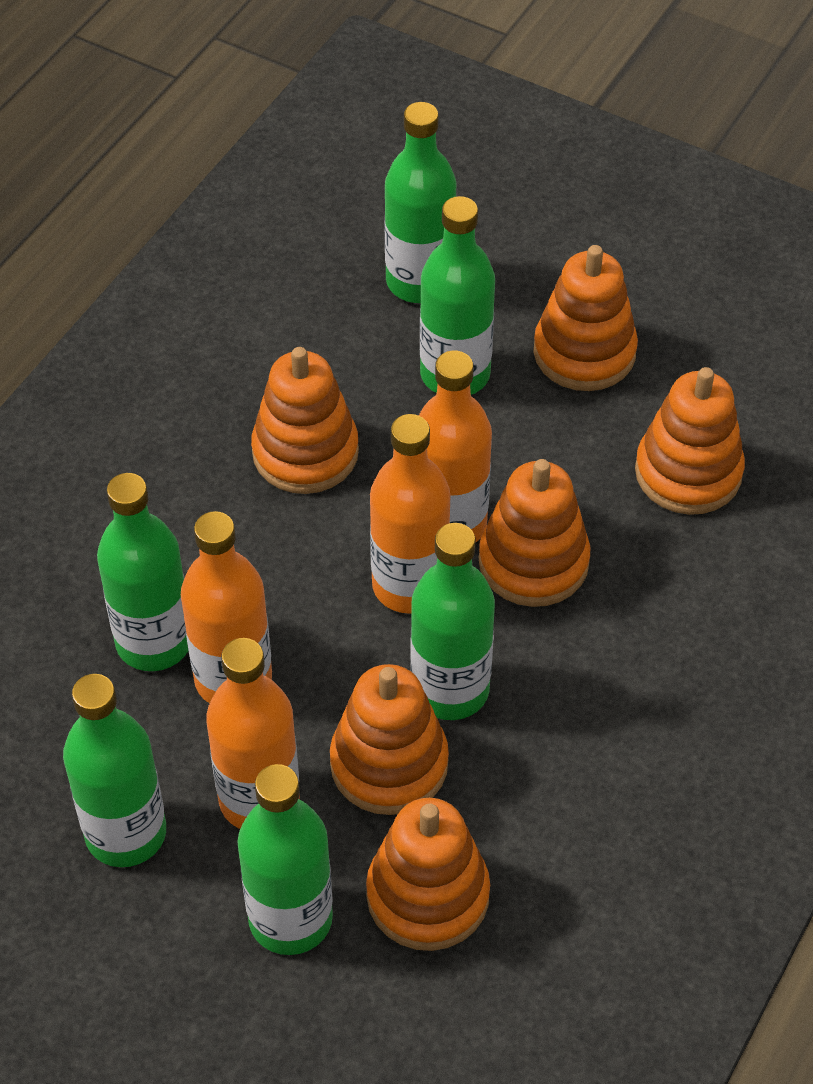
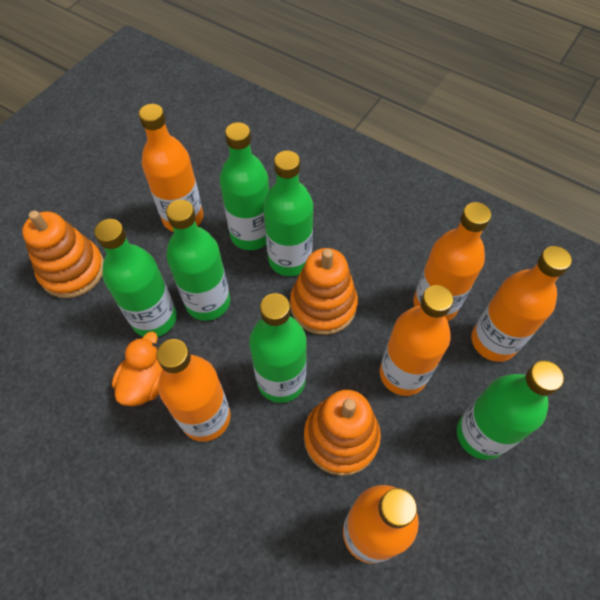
orange bottle: 4 -> 6
orange duck: 0 -> 1
orange stacking toy: 6 -> 3

